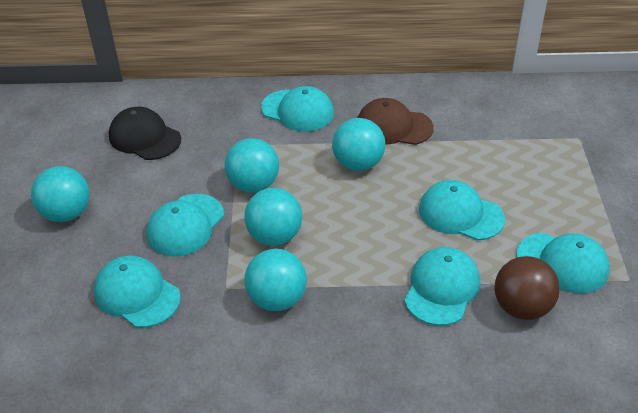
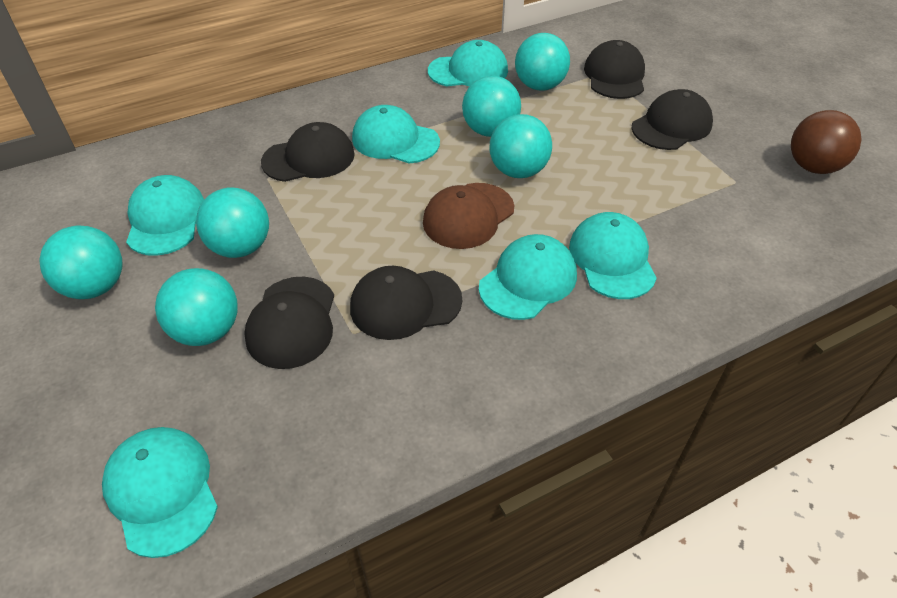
black cap: 1 -> 5
turquoise ball: 5 -> 6

